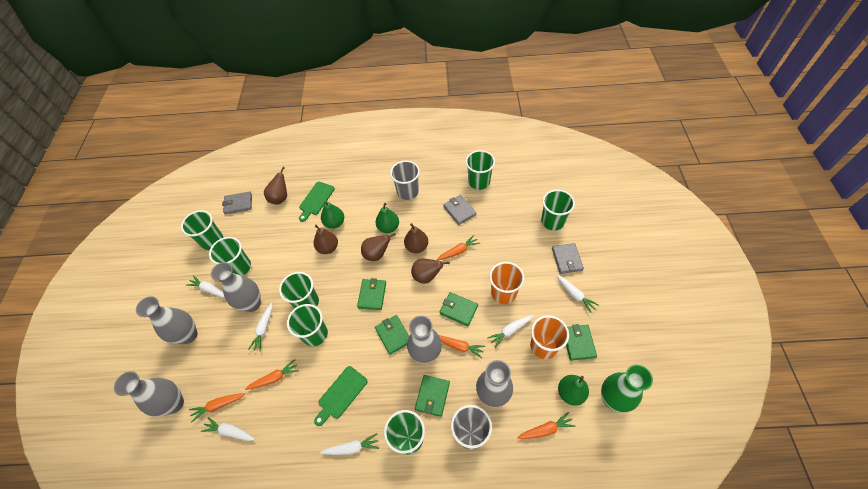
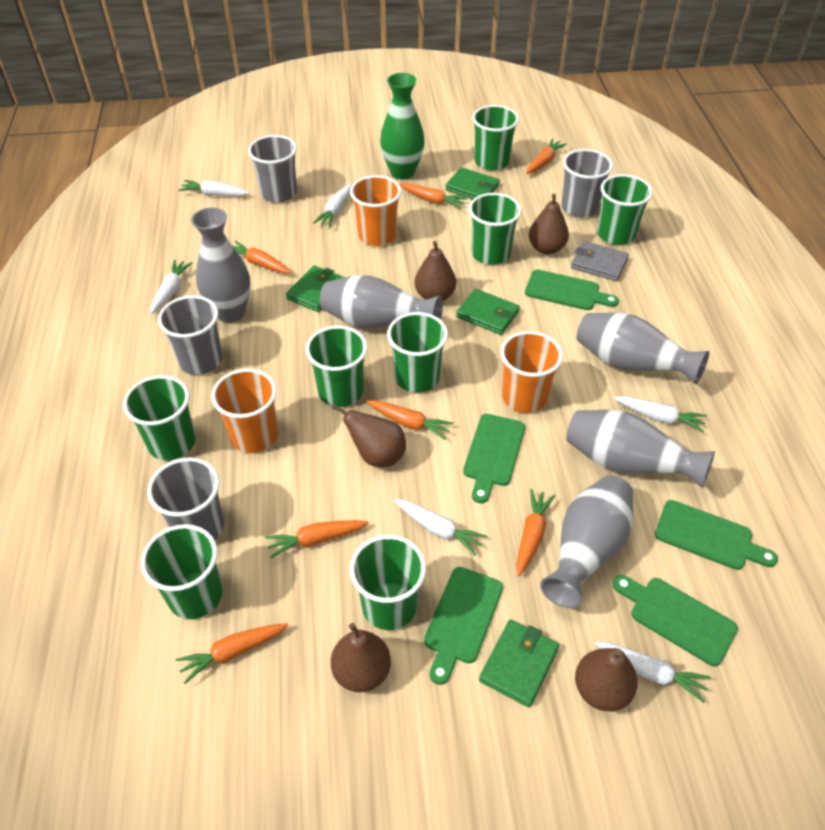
green cup: 7 -> 8
green cutting board: 2 -> 5
green pear: 3 -> 0
green wallet: 5 -> 4
grey cup: 2 -> 4
grey wallet: 3 -> 1
orange carrot: 5 -> 7
orange cup: 2 -> 3

